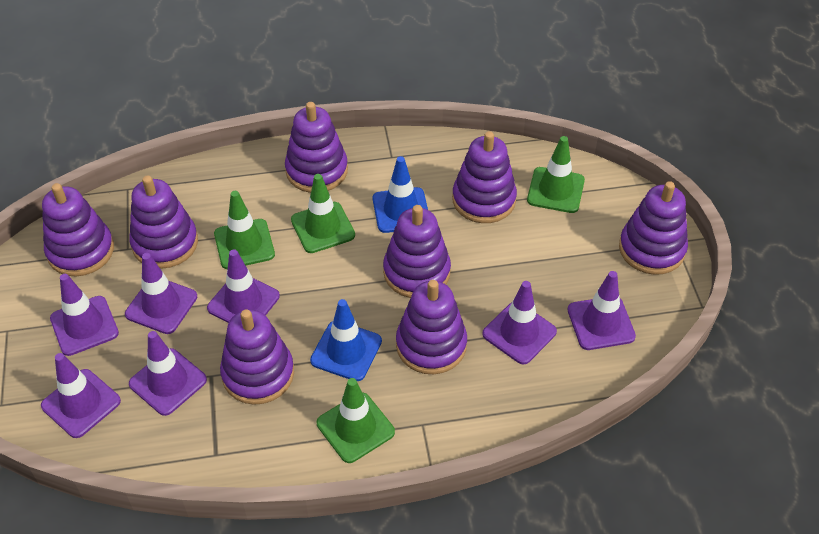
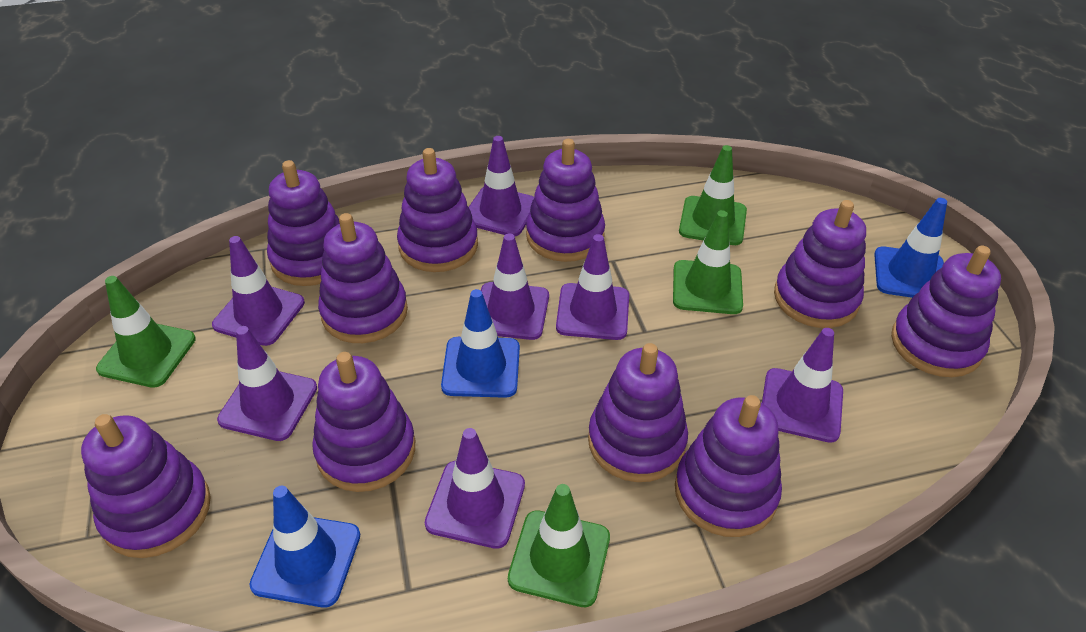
blue traffic cone: 2 -> 3
purple stacking toy: 8 -> 10

